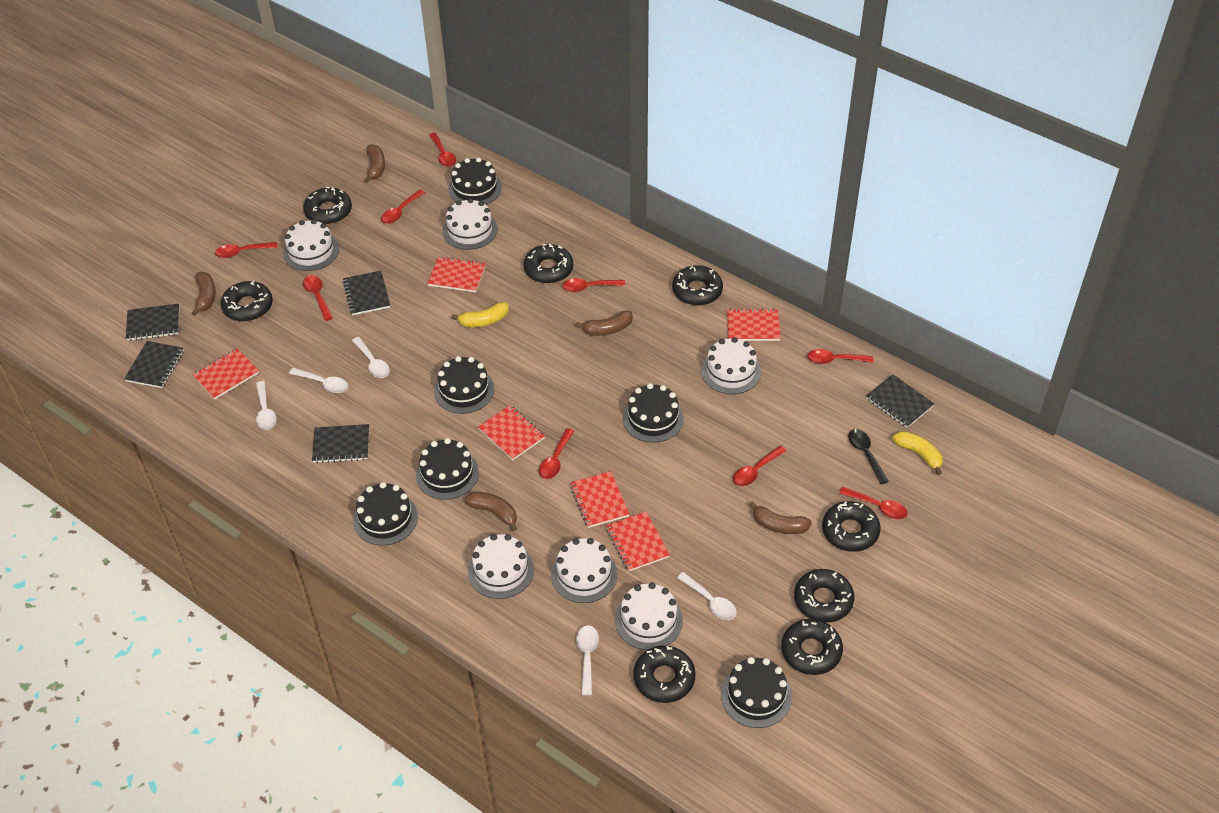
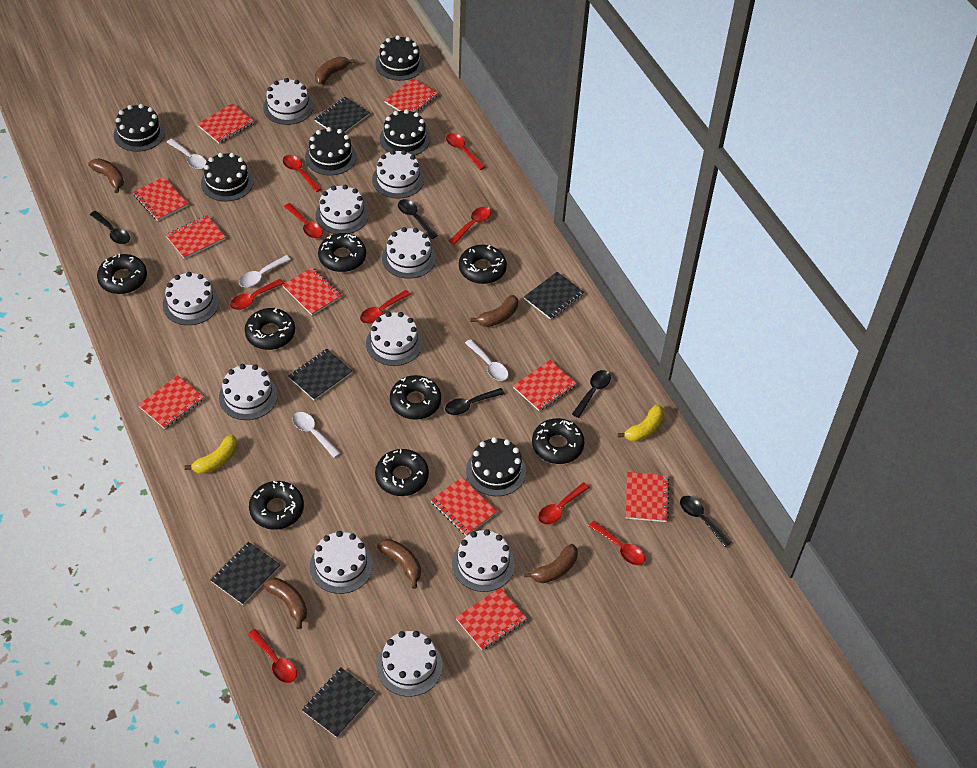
black spoon: 1 -> 5
brown banana: 5 -> 6
red notebook: 6 -> 10
white cake: 6 -> 10
white spoon: 5 -> 4

